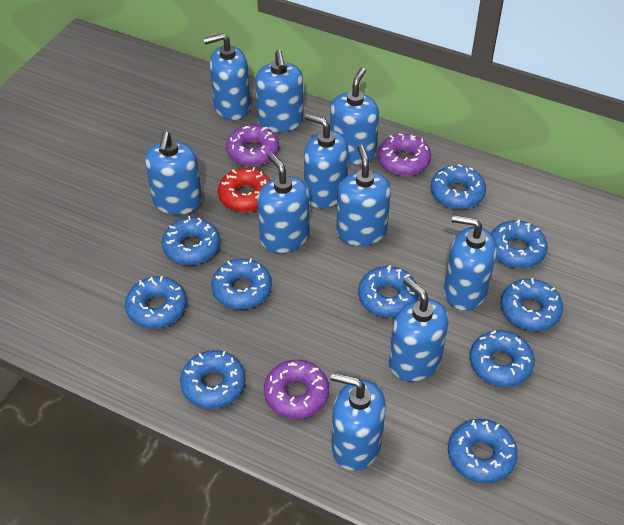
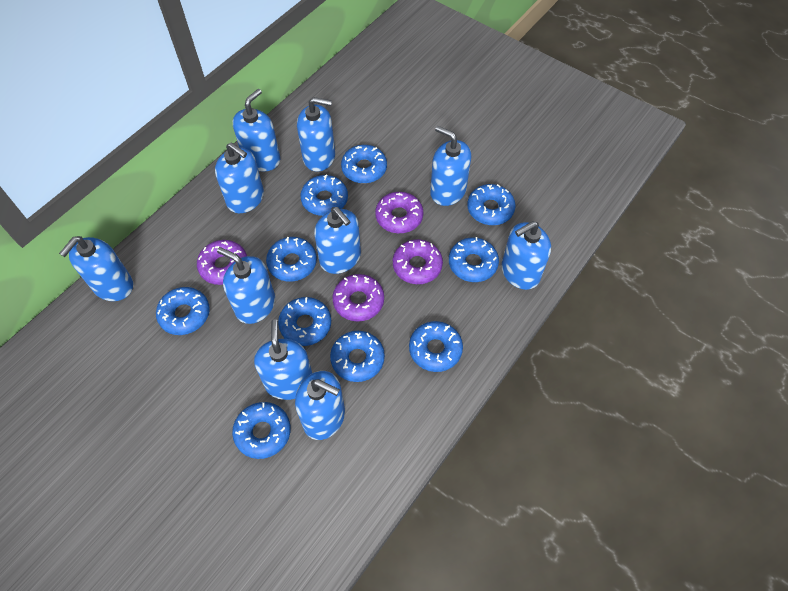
purple donut: 3 -> 4
red donut: 1 -> 0

